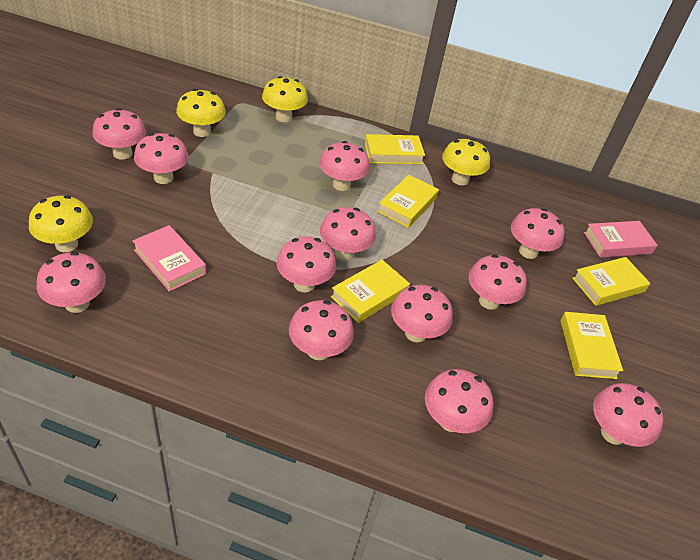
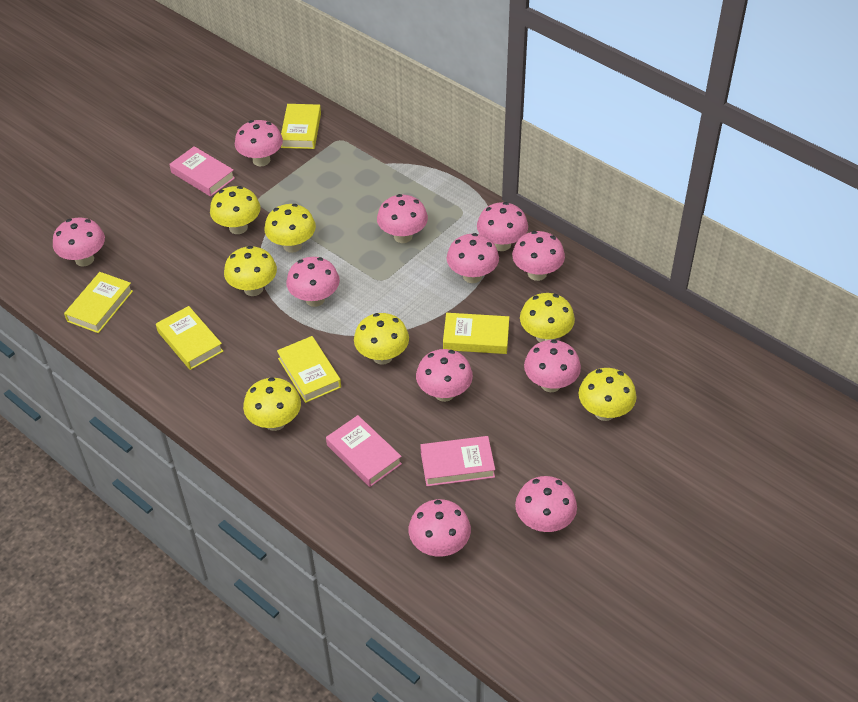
pink book: 2 -> 3
pink mushroom: 12 -> 11
yellow mushroom: 4 -> 7

